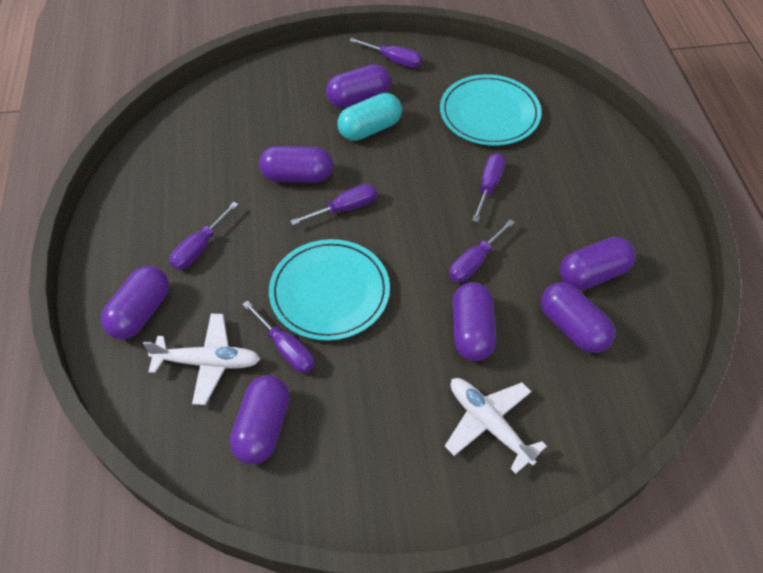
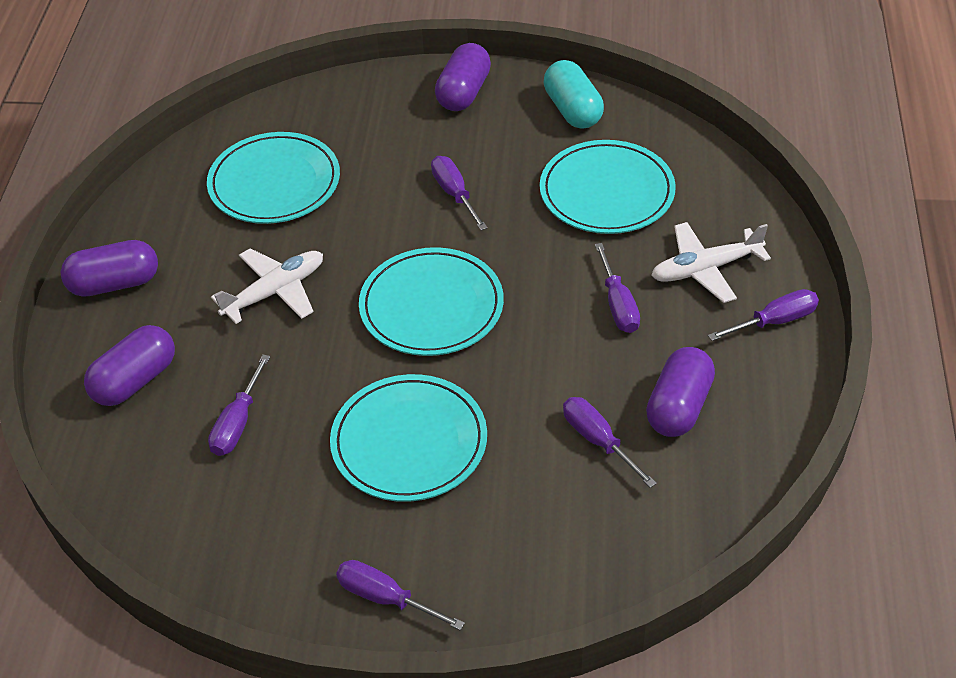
purple capsule: 7 -> 4
turquoise plate: 2 -> 4

